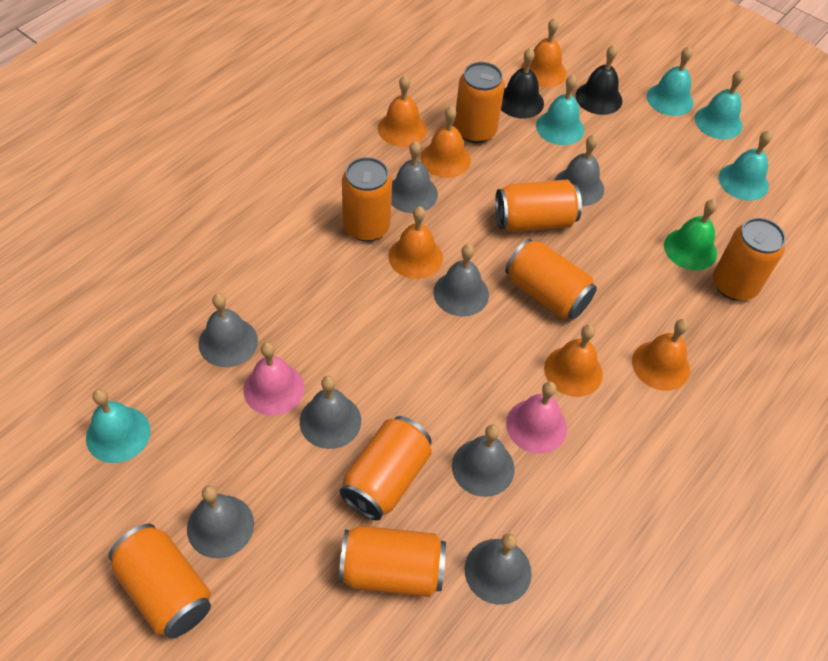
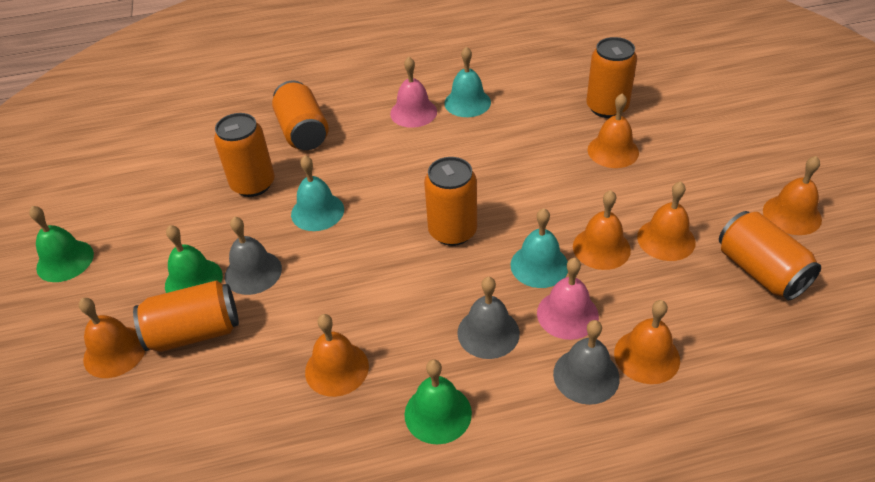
black bell: 2 -> 0
green bell: 1 -> 3
grey bell: 8 -> 3
orange bell: 6 -> 7
orange can: 8 -> 6
turquoise bell: 5 -> 3

